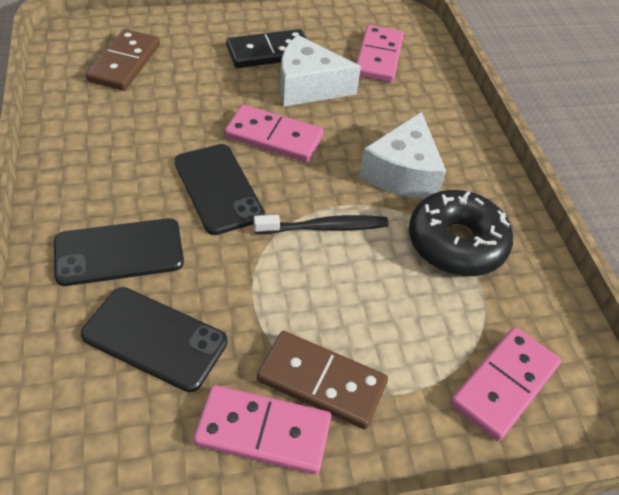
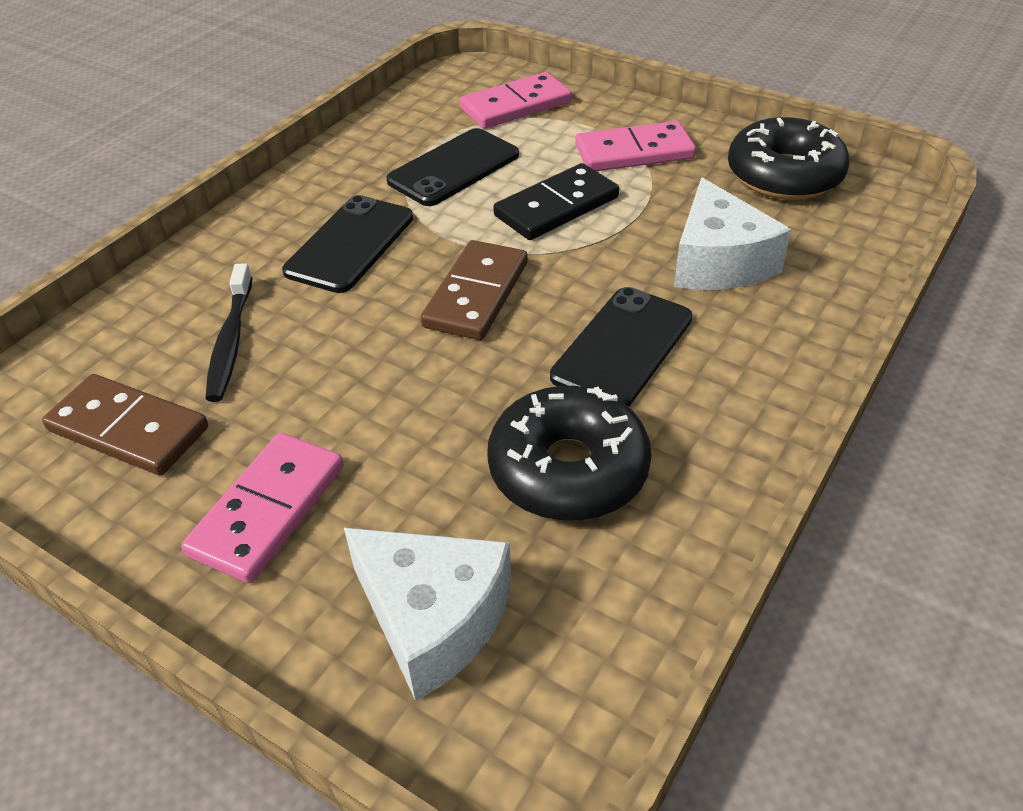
black donut: 1 -> 2
pink domino: 4 -> 3

